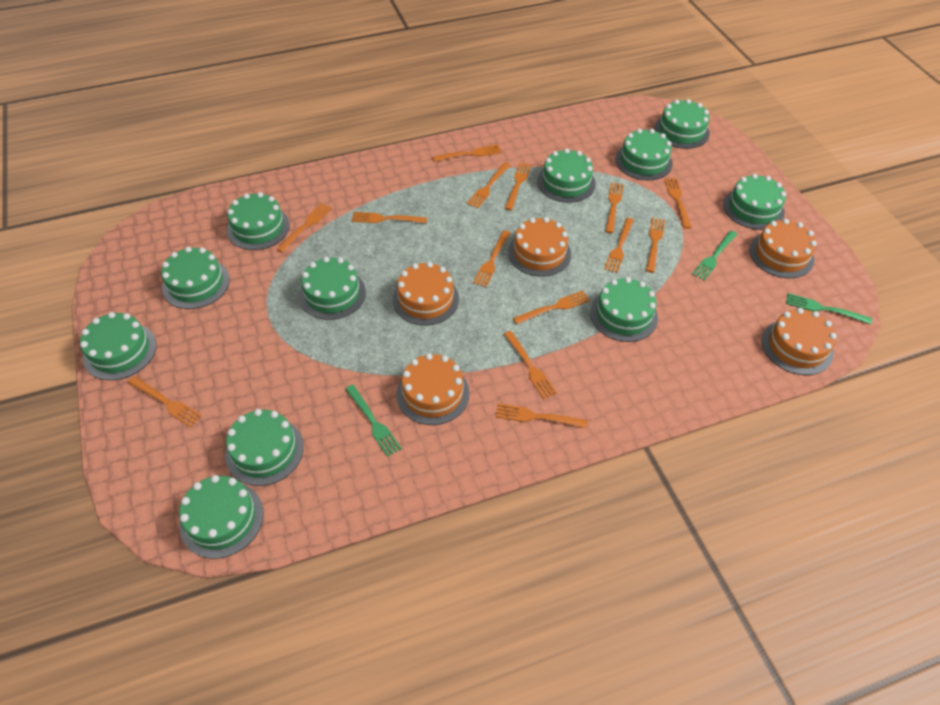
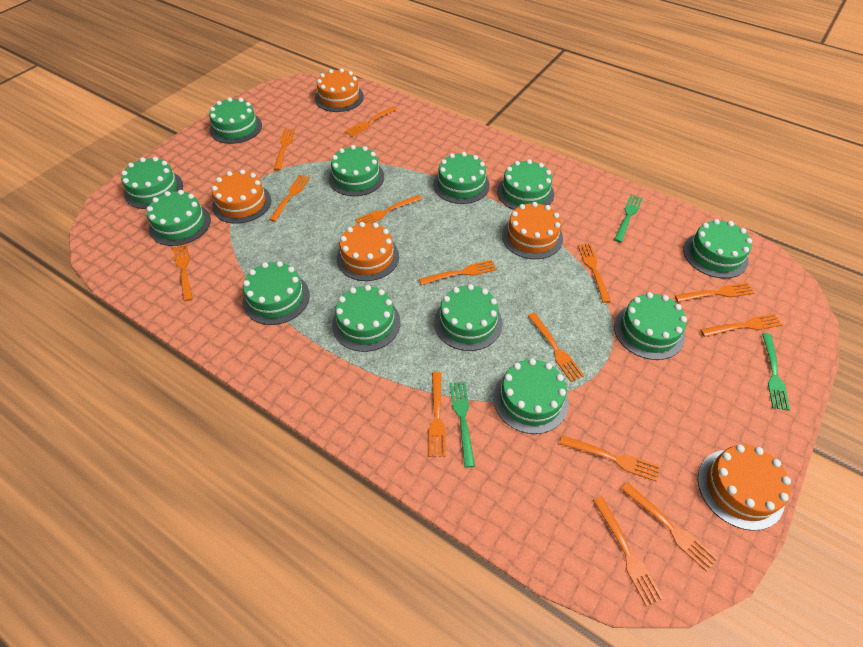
green cake: 11 -> 12

